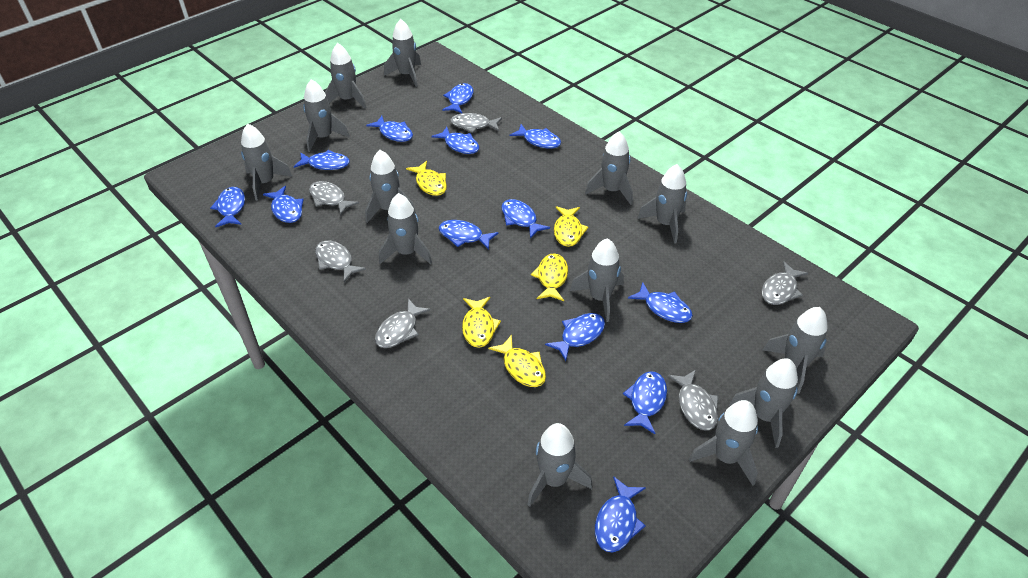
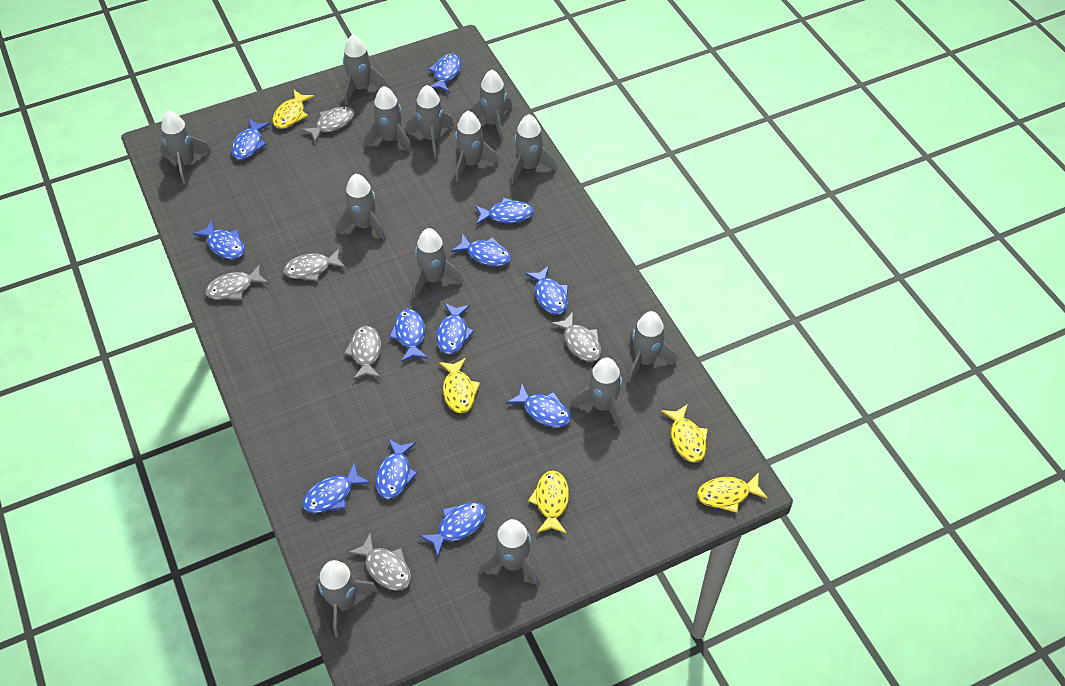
blue fish: 13 -> 12

